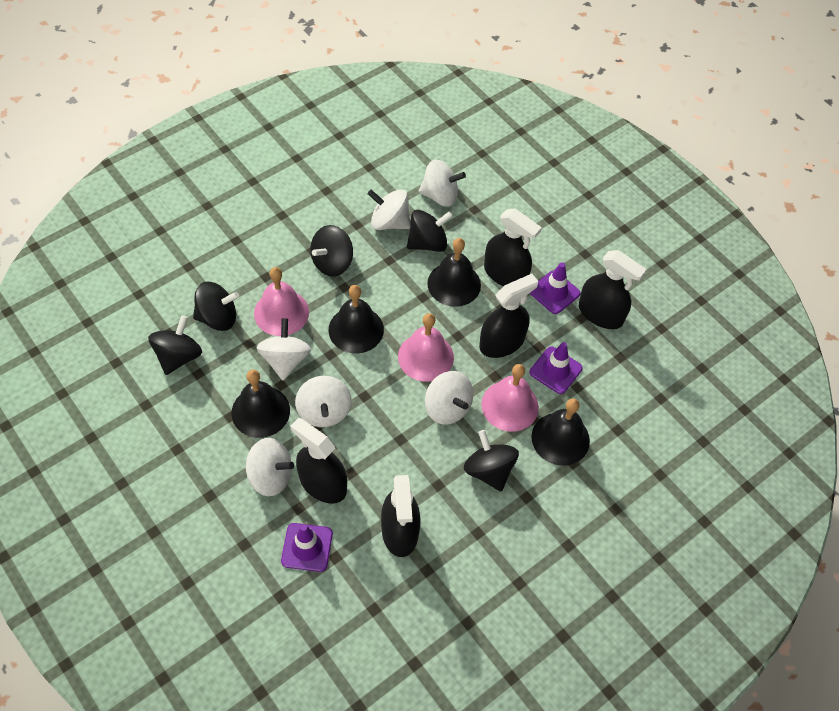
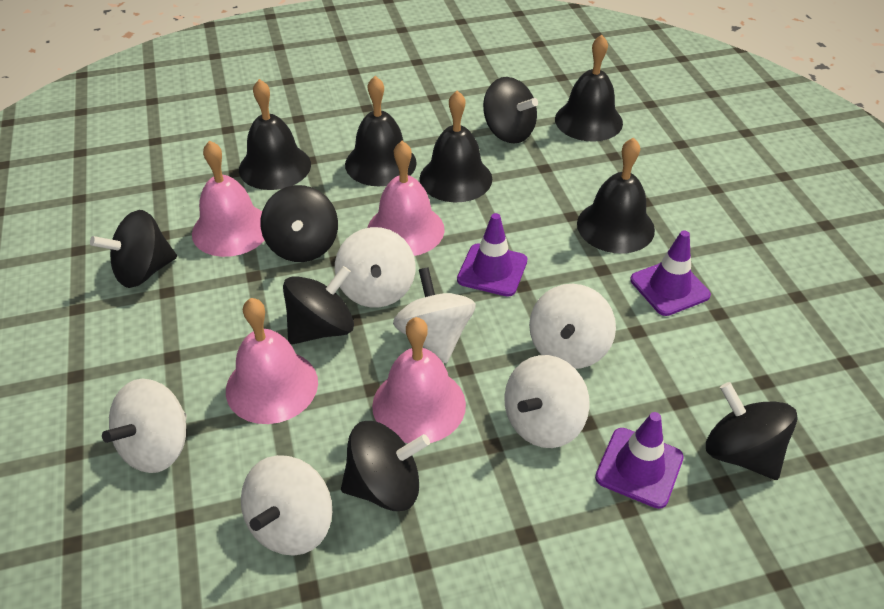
black bell: 4 -> 5
black spinning top: 5 -> 6
black spray bottle: 5 -> 0
pink bell: 3 -> 4

